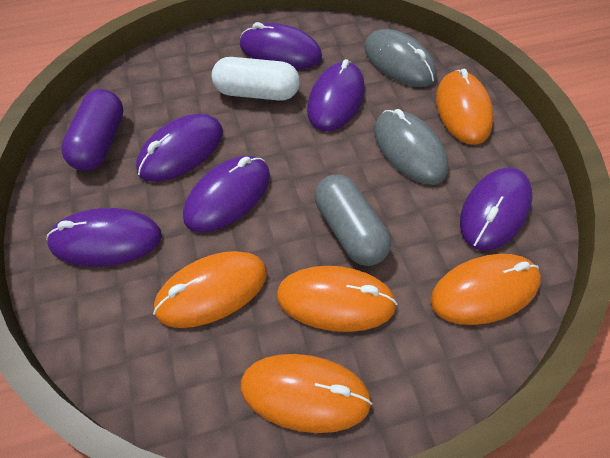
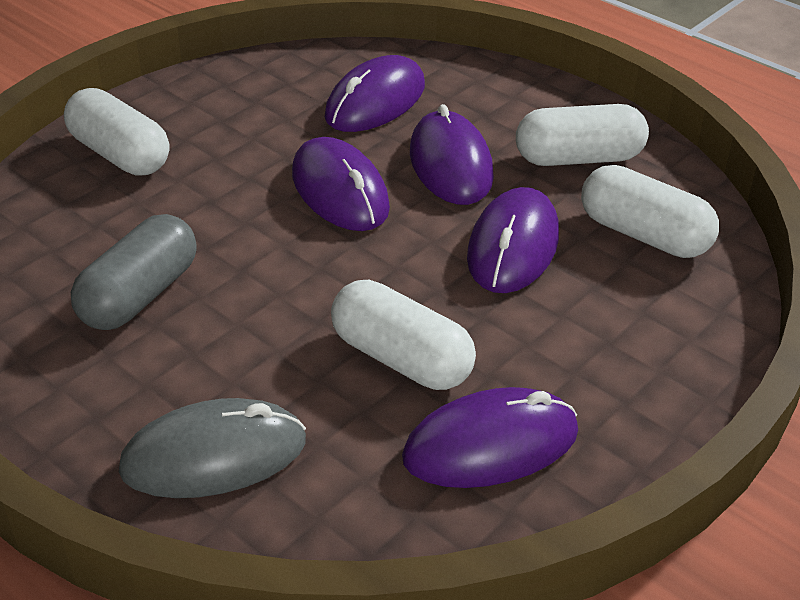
grey mouse: 2 -> 1
orange mouse: 5 -> 0
purple capsule: 1 -> 0
purple mouse: 6 -> 5
white capsule: 1 -> 4

